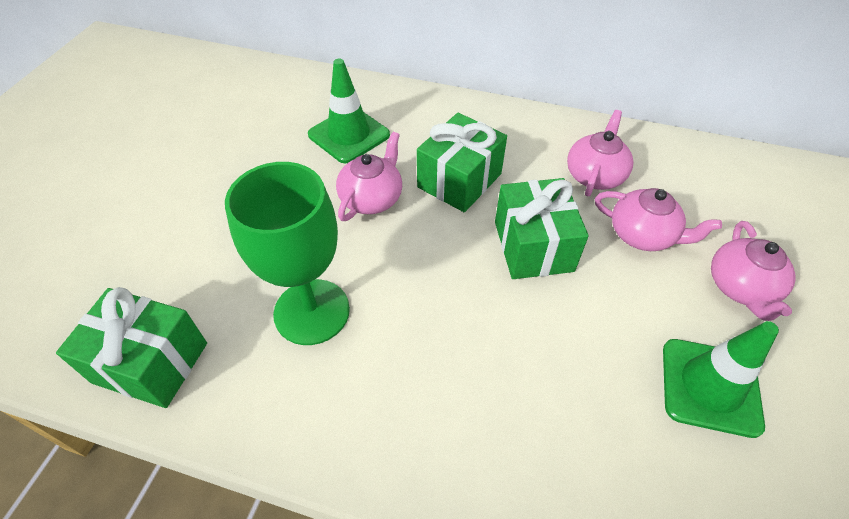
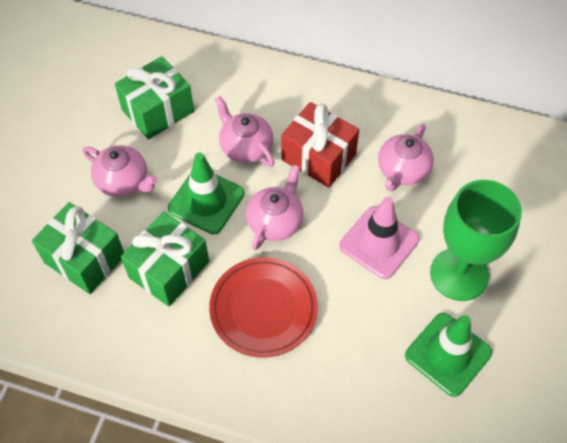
pink traffic cone: 0 -> 1
red gift: 0 -> 1
red plate: 0 -> 1

